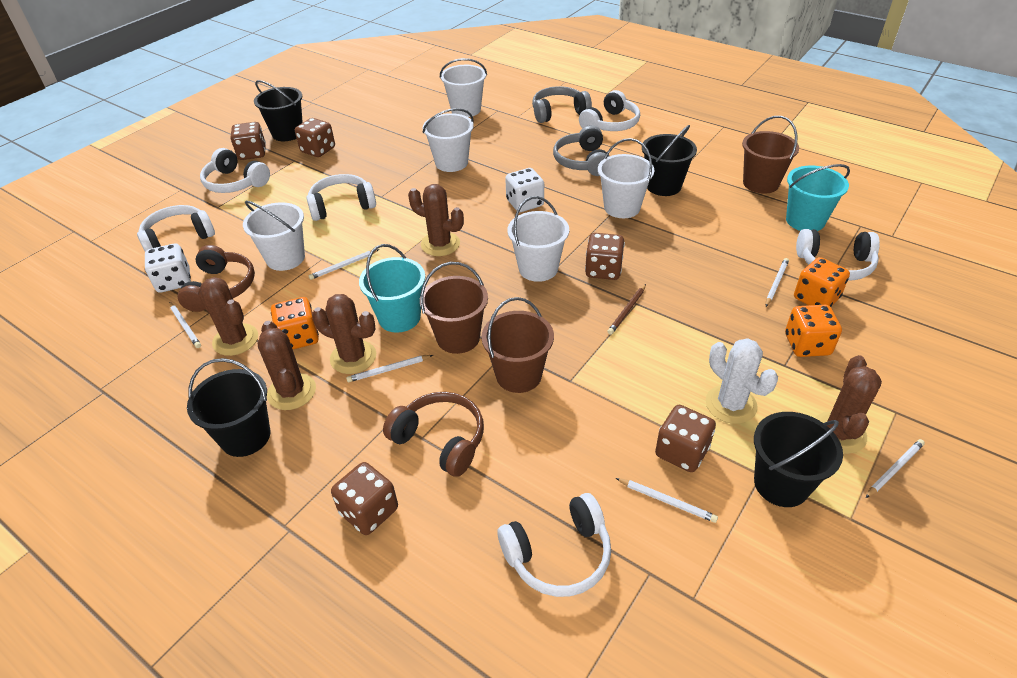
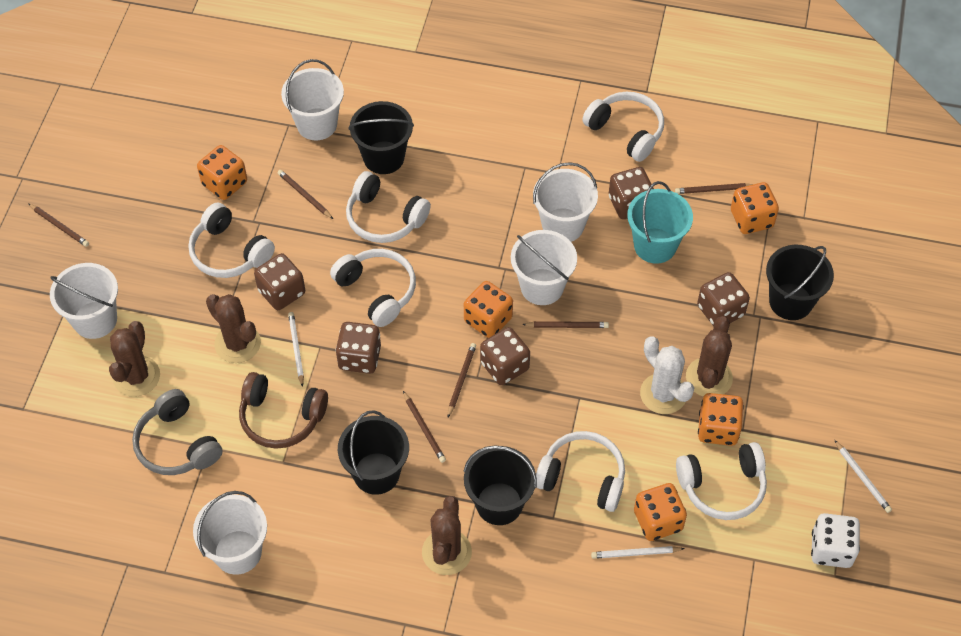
brown bucket: 3 -> 0
brown cactus: 5 -> 4
brown headphones: 2 -> 1
brown pencil: 1 -> 6
grey headphones: 2 -> 1
orange dice: 3 -> 5
turquoise bucket: 2 -> 1
white dice: 2 -> 1
white pencil: 6 -> 3

